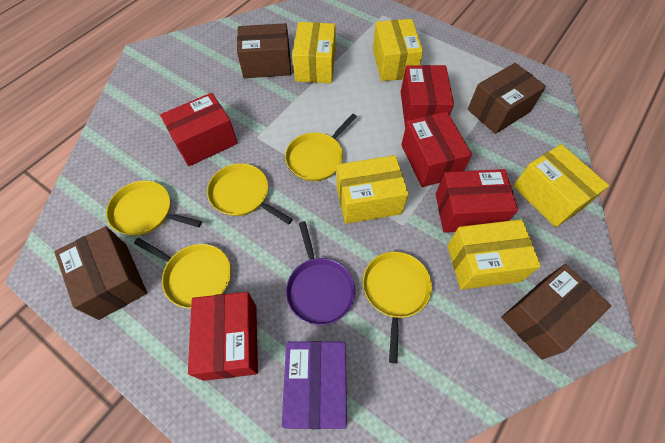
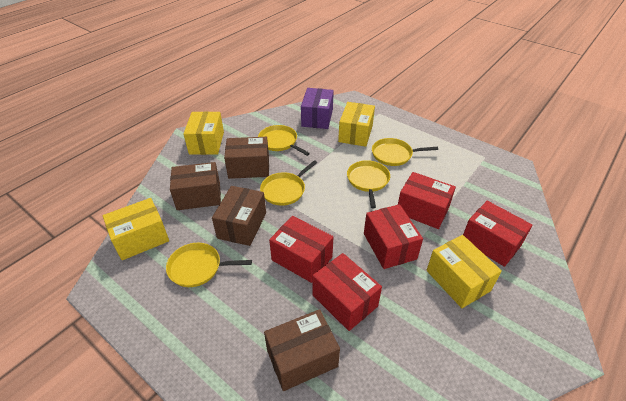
purple pan: 1 -> 0
yellow box: 5 -> 4

